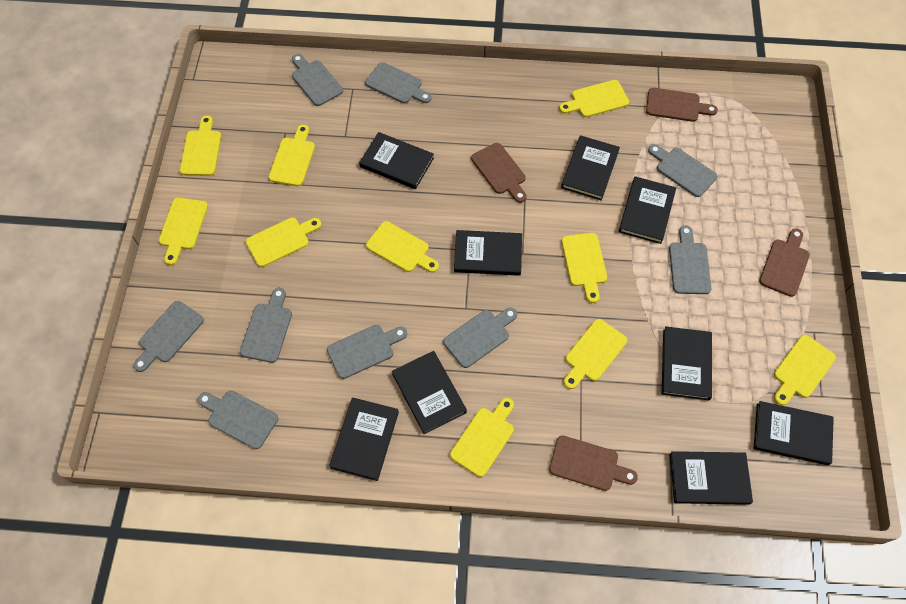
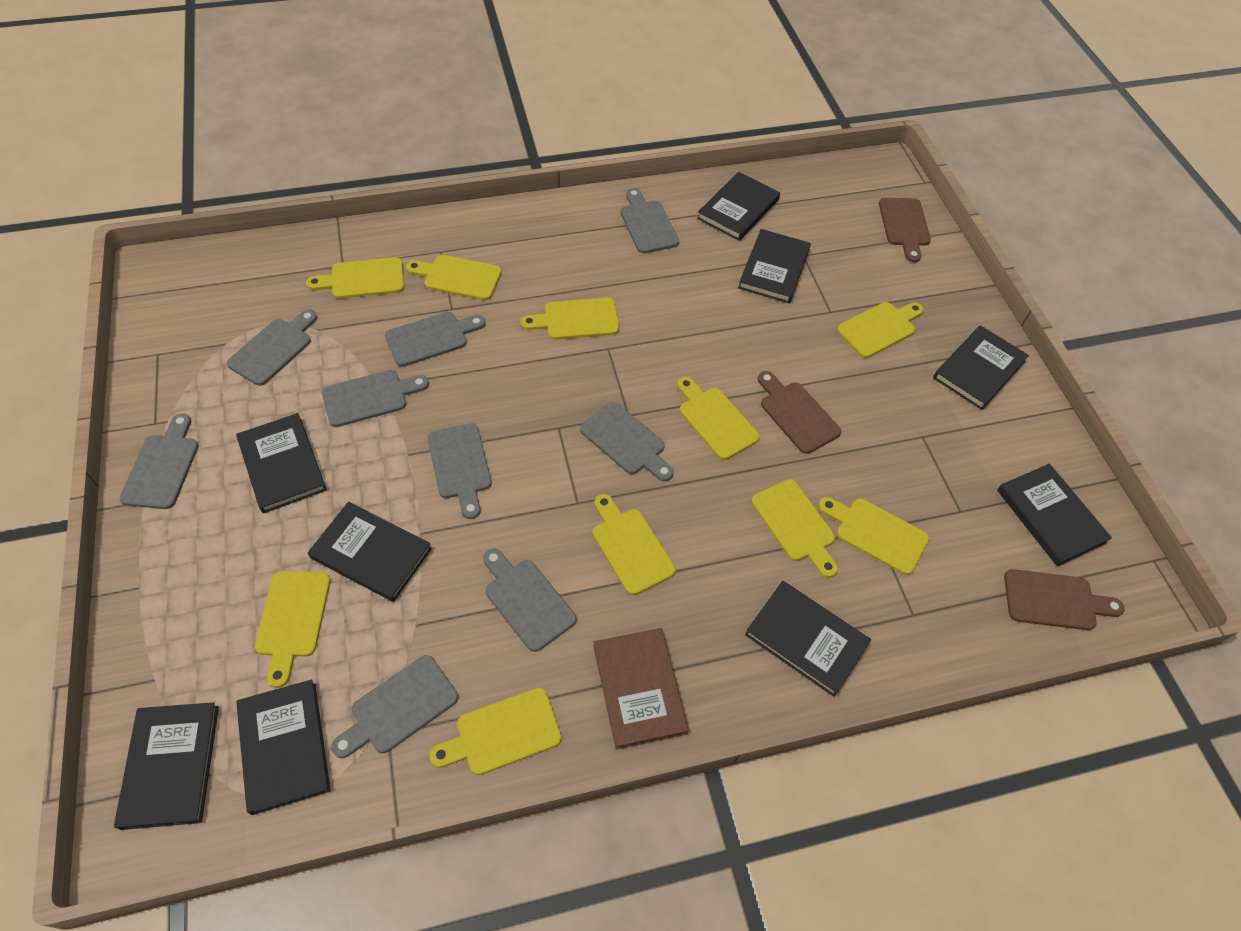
brown book: 0 -> 1
brown cutting board: 4 -> 3

